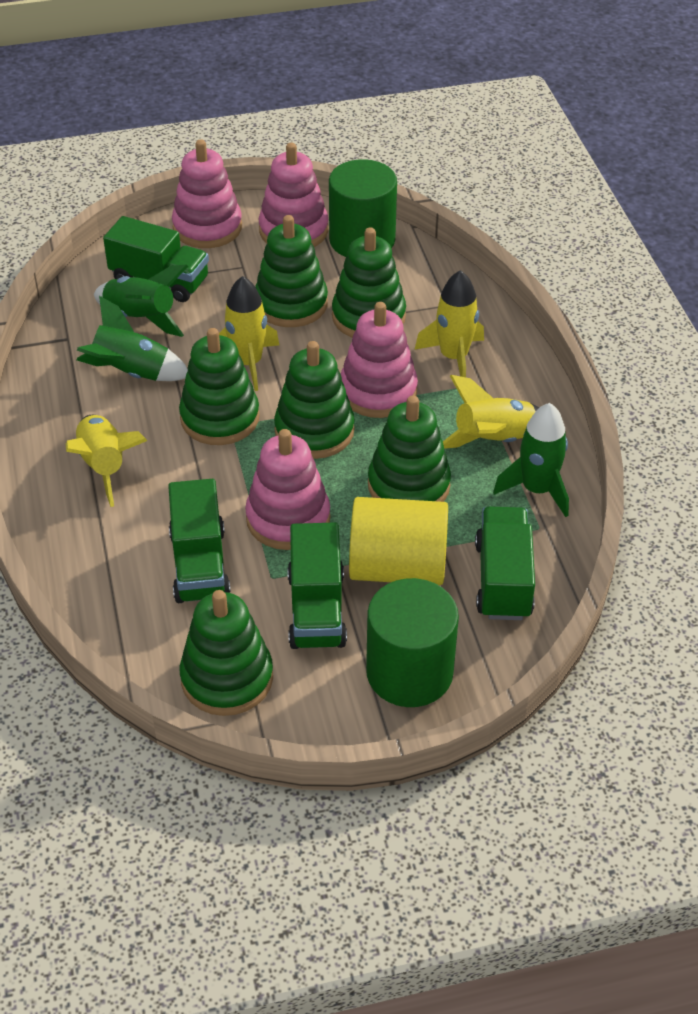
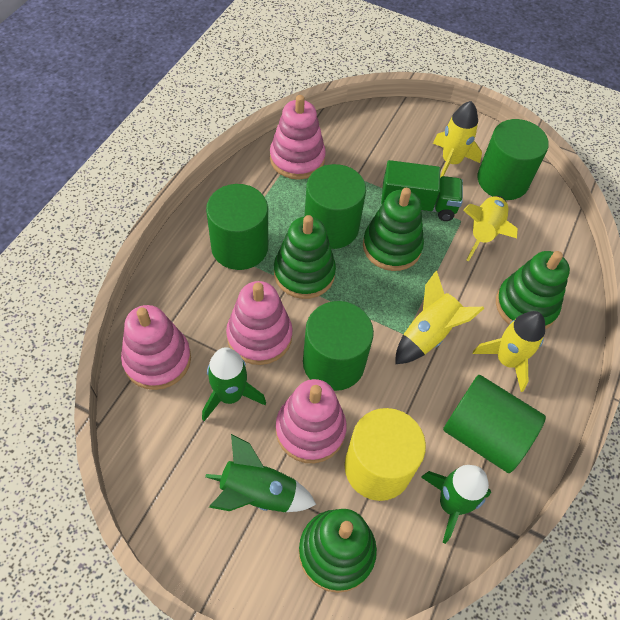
green cylinder: 2 -> 5
green stacking toy: 6 -> 4
green truck: 4 -> 1

